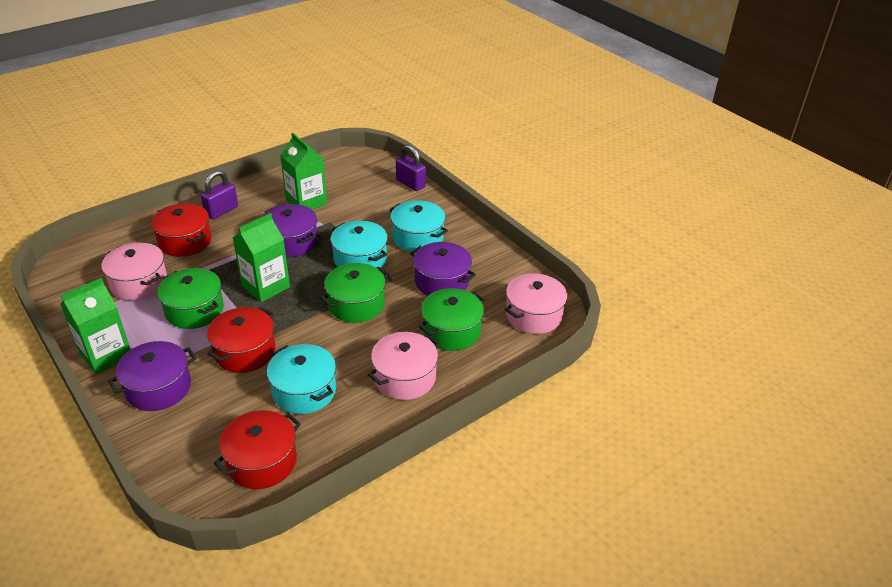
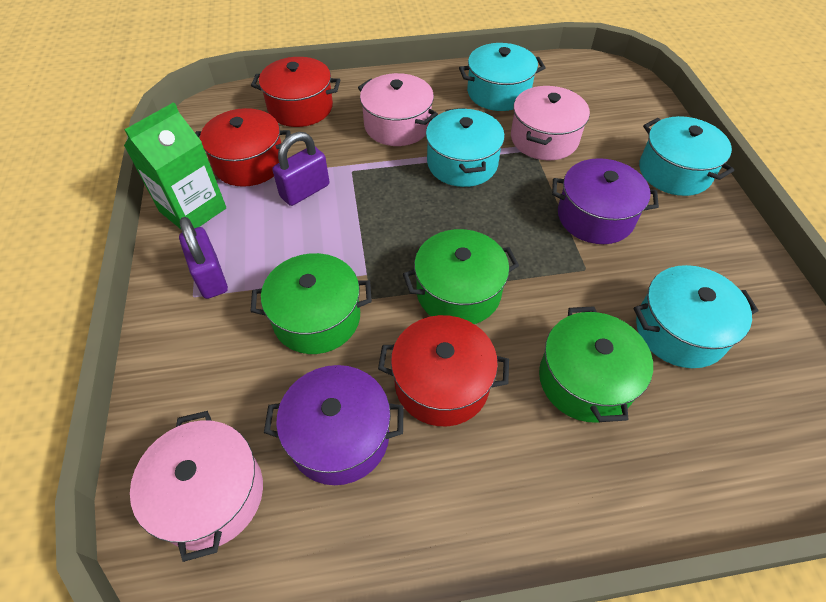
green carton: 3 -> 1
purple pot: 3 -> 2
turquoise pot: 3 -> 4

